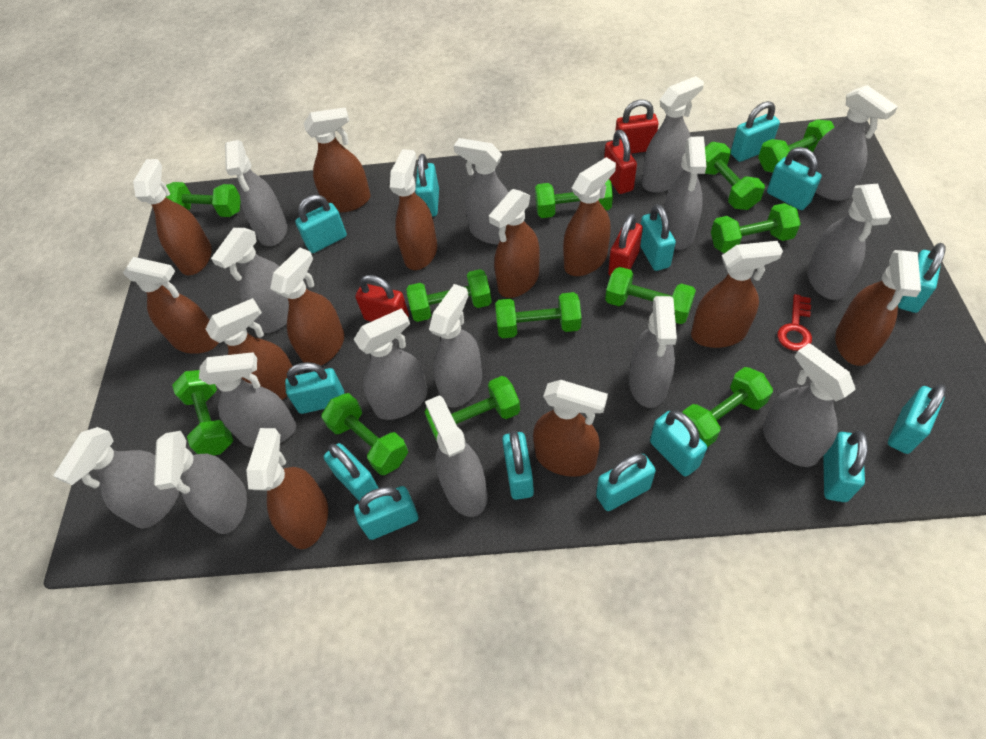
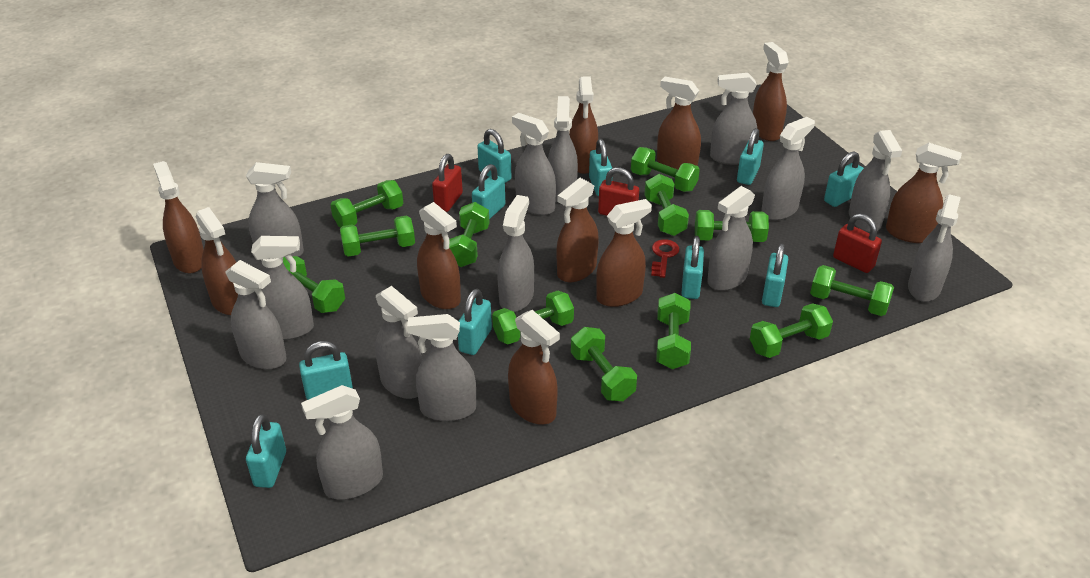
brown spray bottle: 12 -> 10
grey spray bottle: 15 -> 14
red padlock: 4 -> 3
turquoise padlock: 14 -> 10

